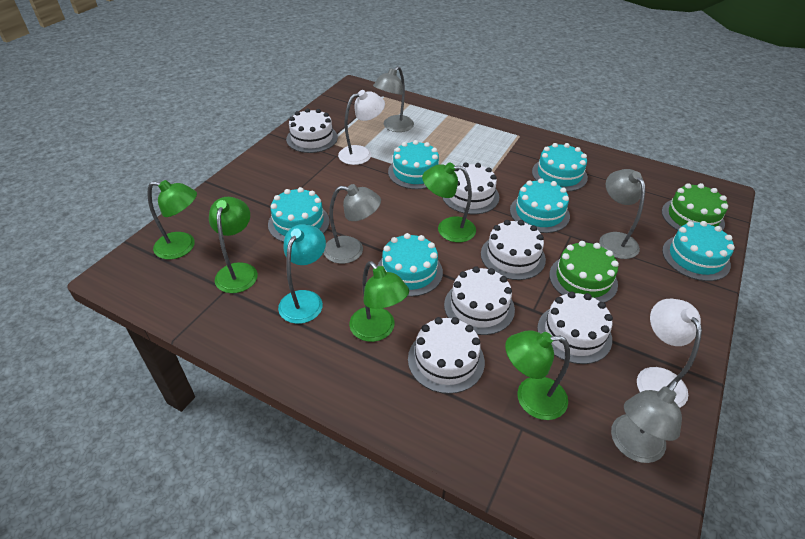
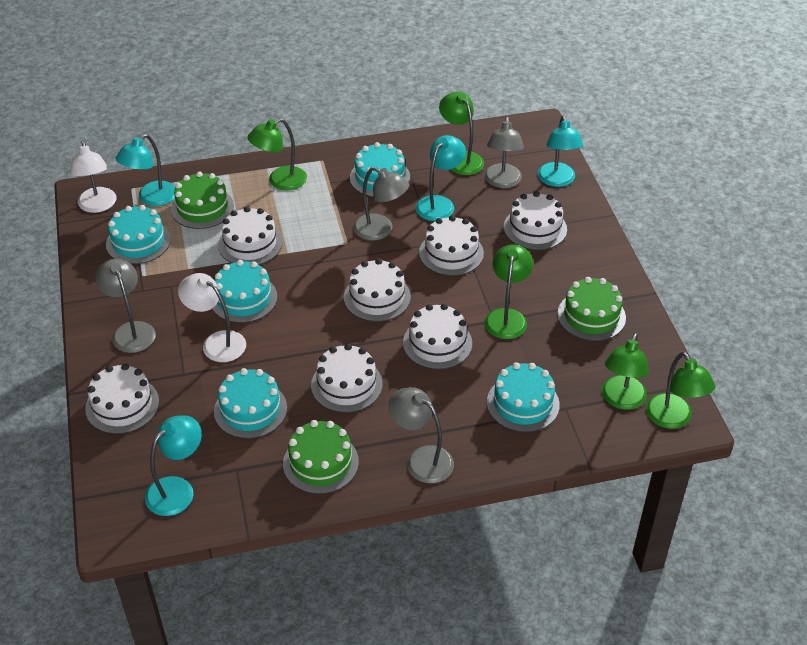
green cake: 2 -> 3
turquoise cake: 6 -> 5
turquoise lamp: 1 -> 4
white cake: 6 -> 7

